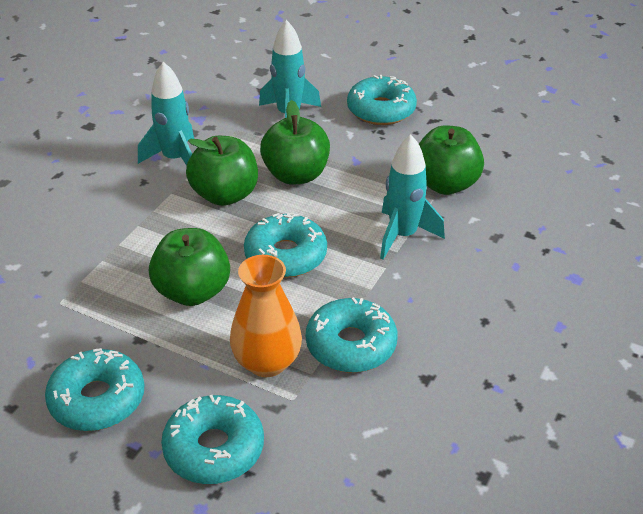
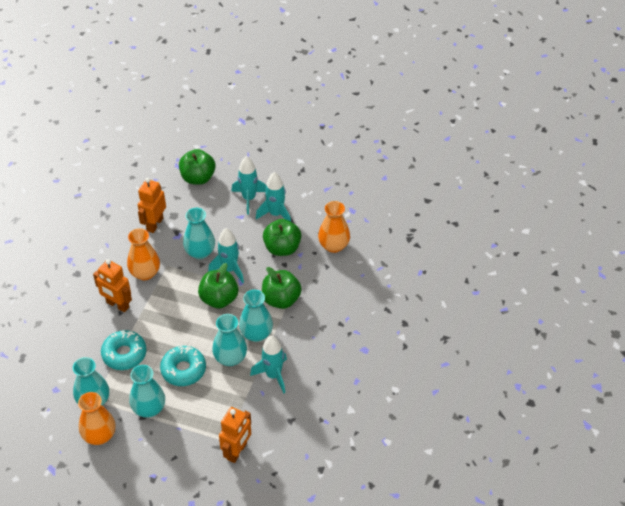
orange robot: 0 -> 3
orange vase: 1 -> 3
turquoise donut: 5 -> 2
turquoise rocket: 3 -> 4
turquoise vase: 0 -> 5

